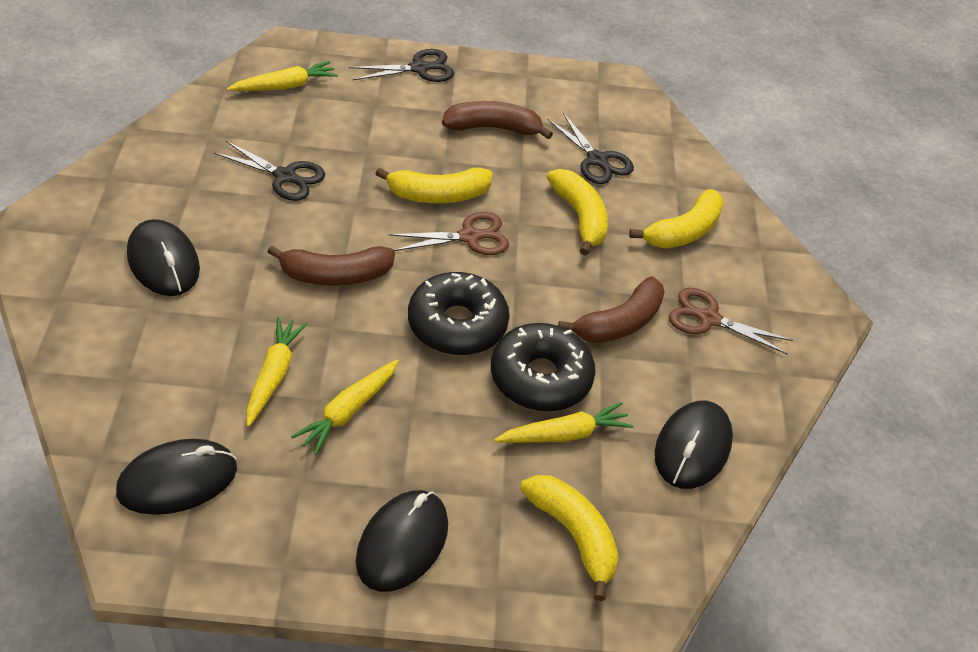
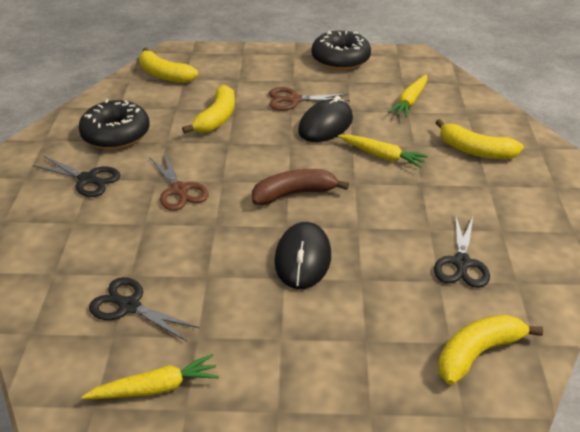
black mouse: 4 -> 2
brown banana: 3 -> 1
yellow carrot: 4 -> 3

